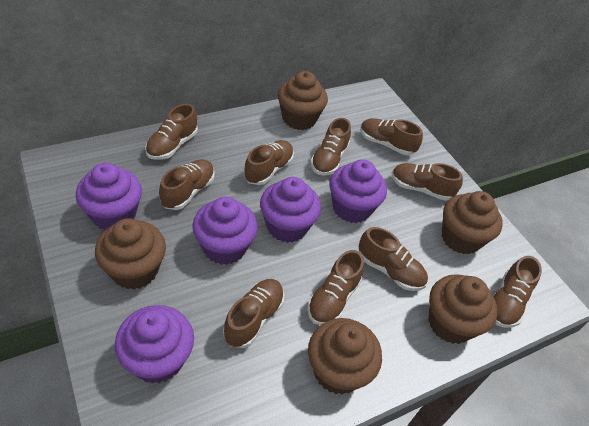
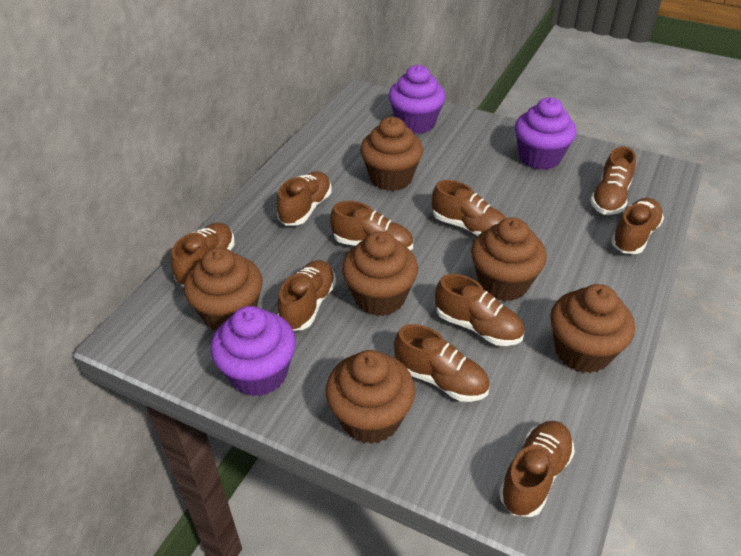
brown cupcake: 5 -> 6
purple cupcake: 5 -> 3

